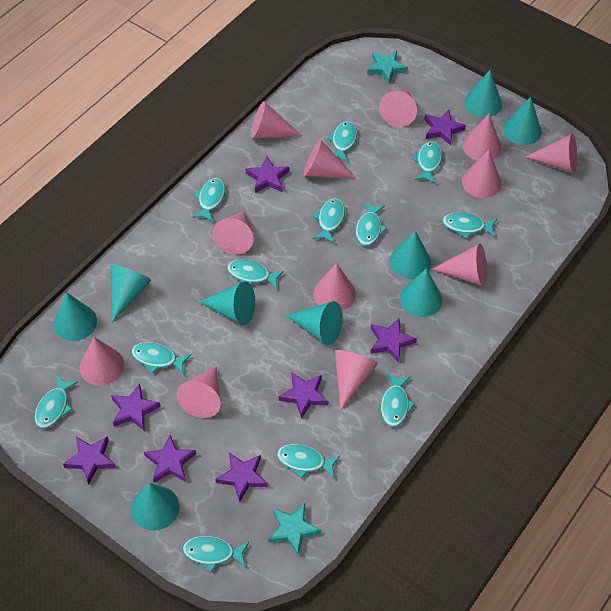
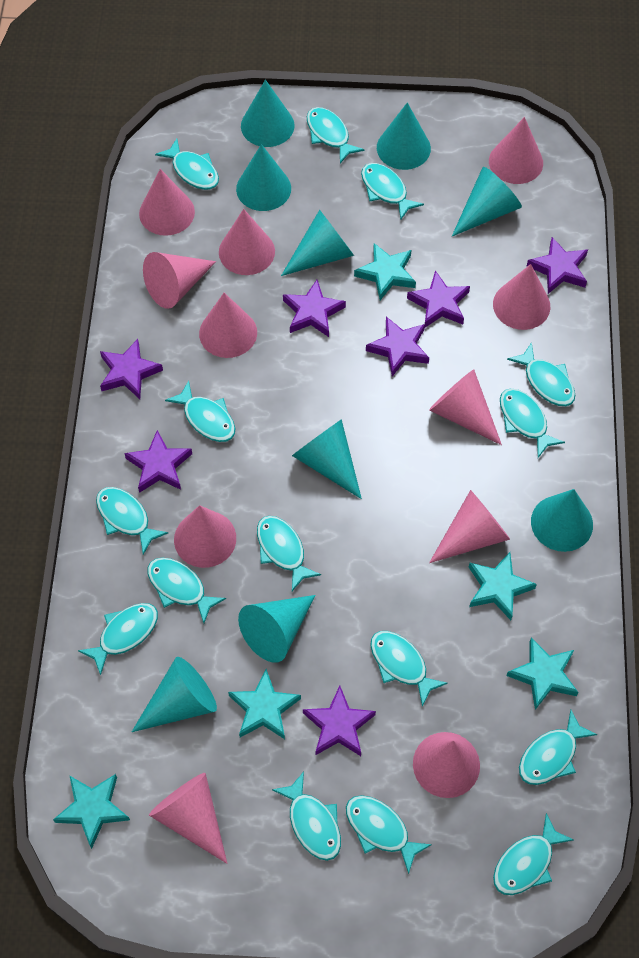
pink cone: 12 -> 11
purple star: 8 -> 7
turquoise fish: 12 -> 15
turquoise star: 2 -> 5

